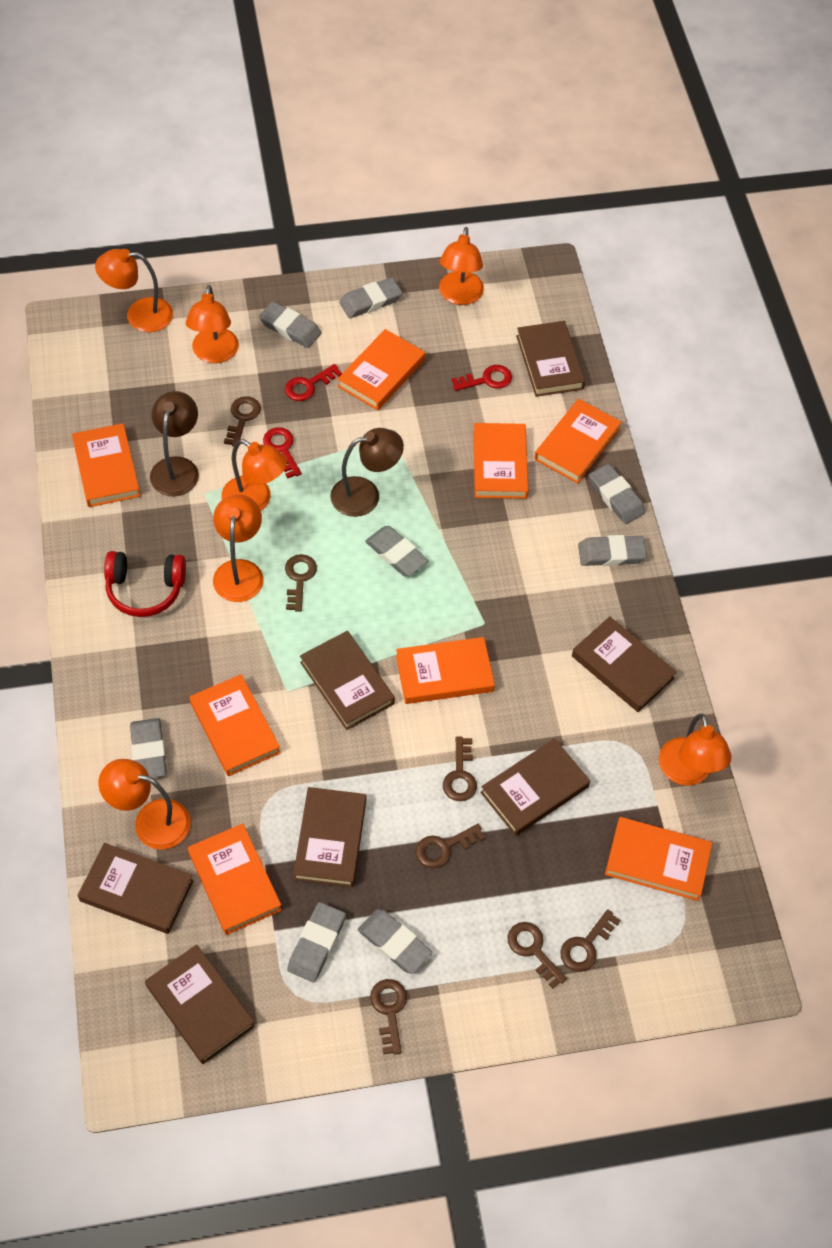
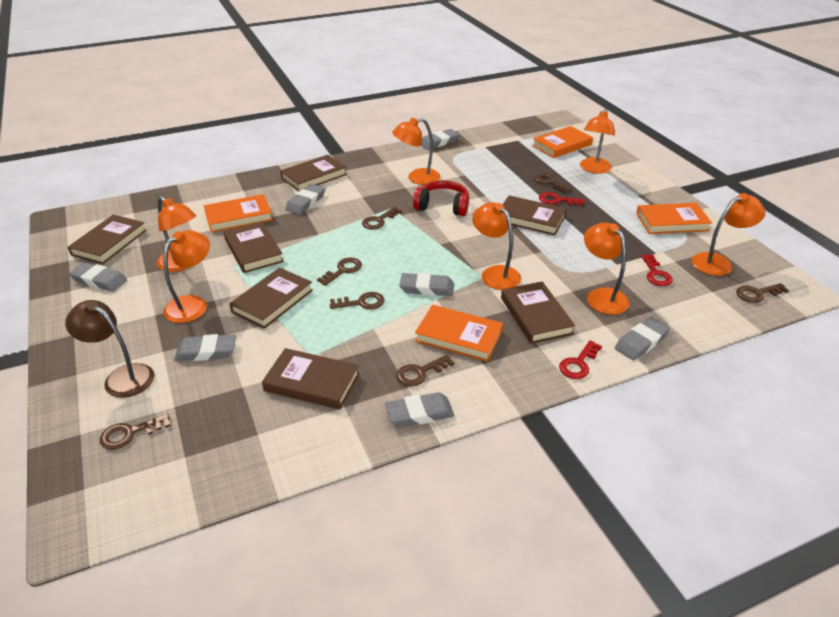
brown lamp: 2 -> 1
grey eraser: 8 -> 7
orange book: 8 -> 4

